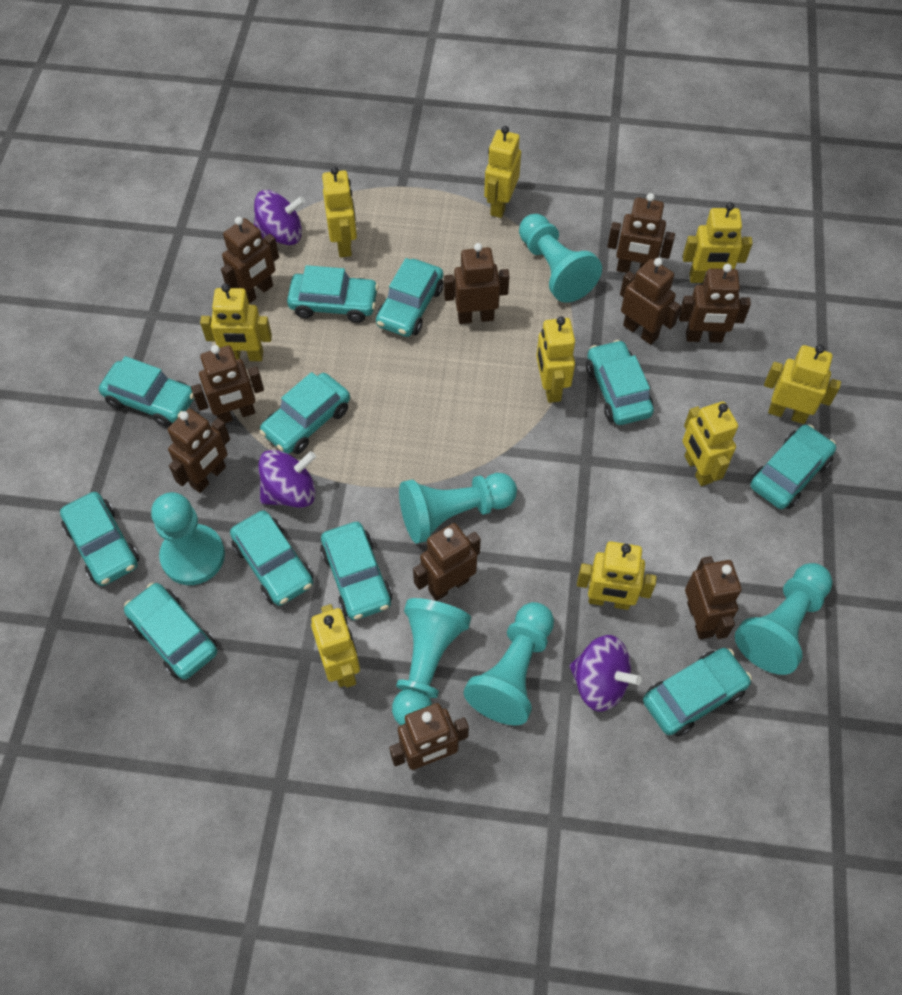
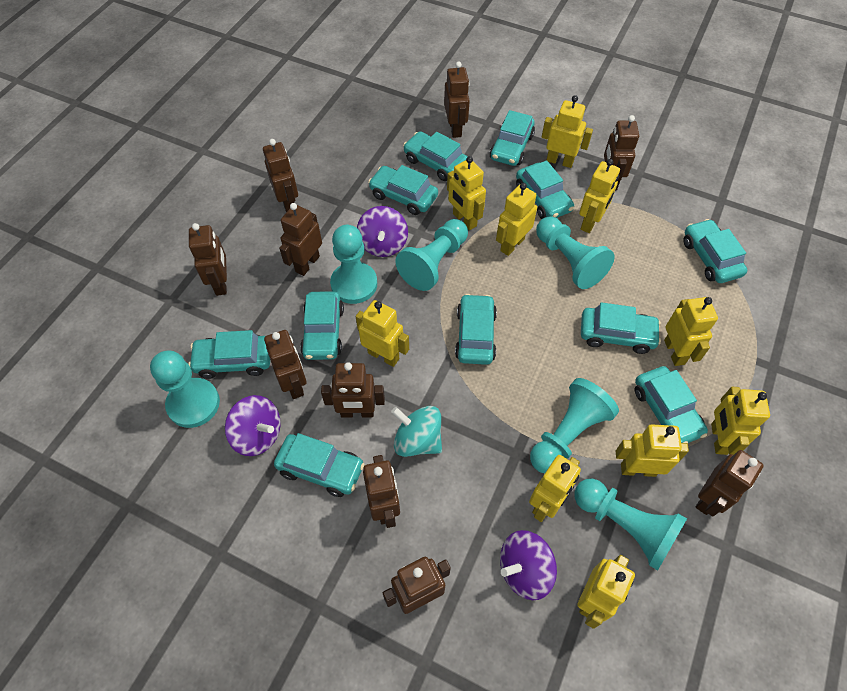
turquoise spinning top: 0 -> 1
yellow robot: 9 -> 10

